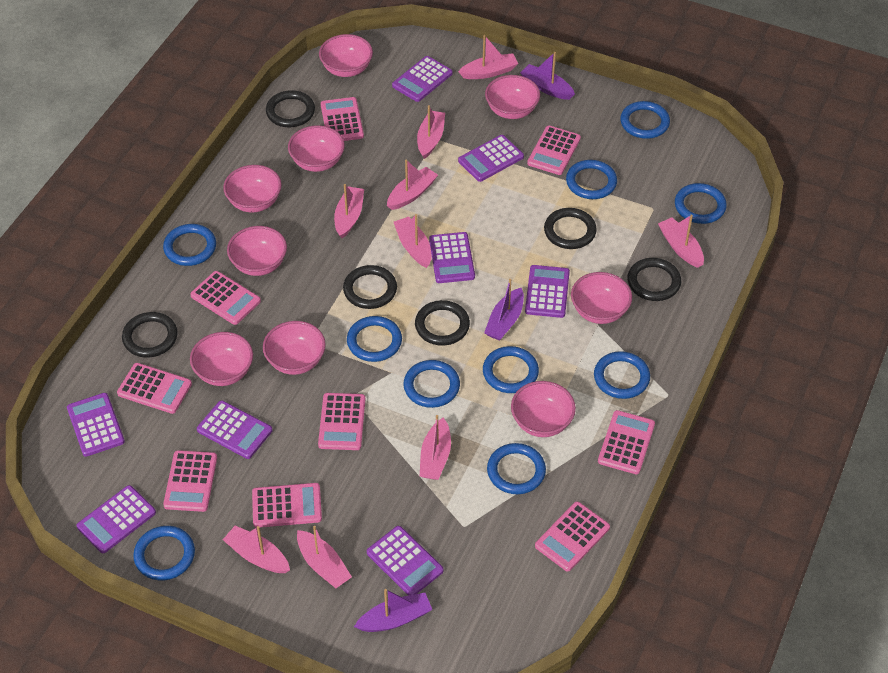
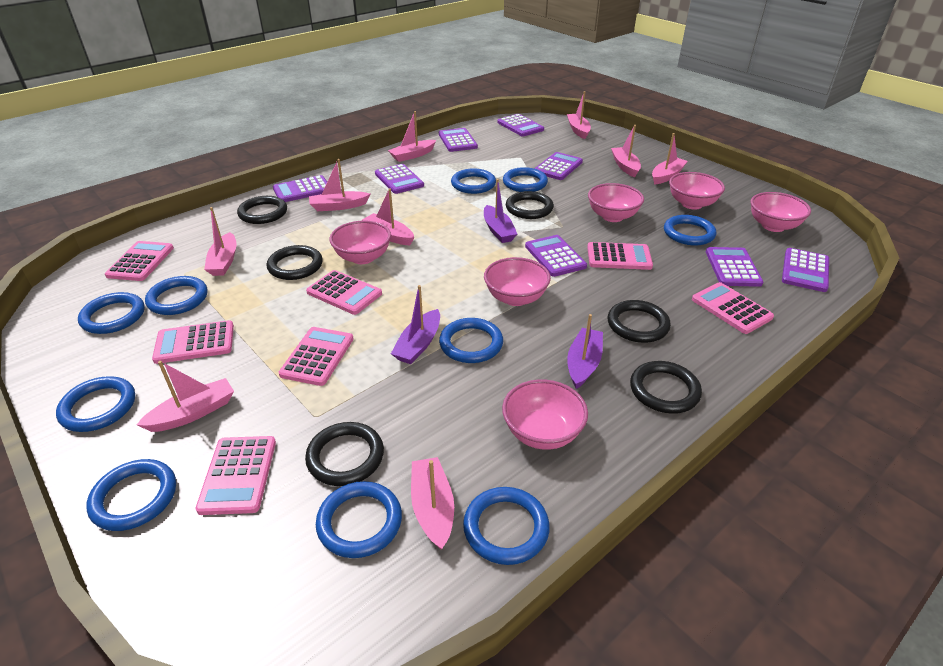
pink bowl: 9 -> 6
pink calculator: 9 -> 7

